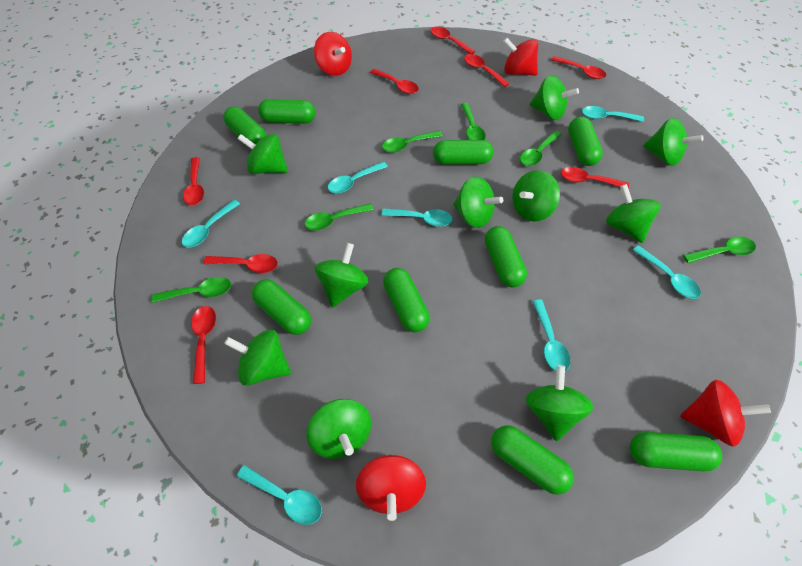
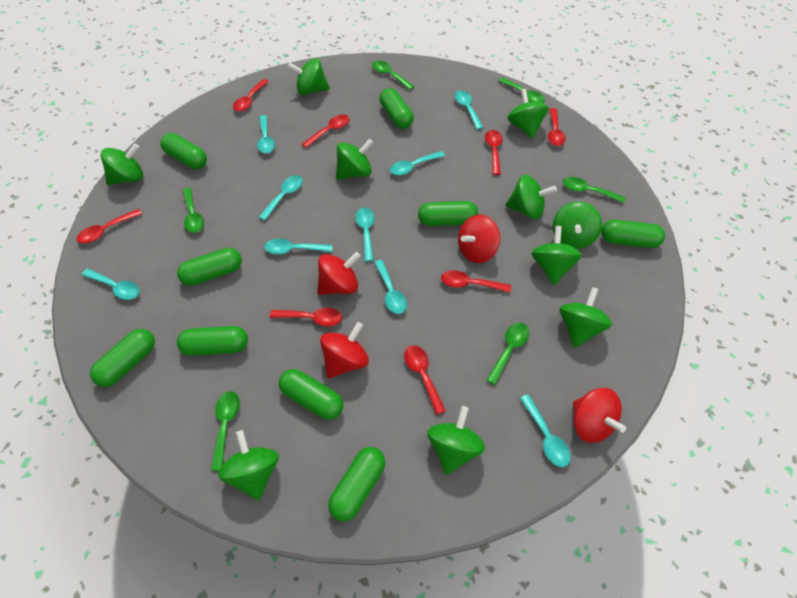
turquoise spoon: 7 -> 9

